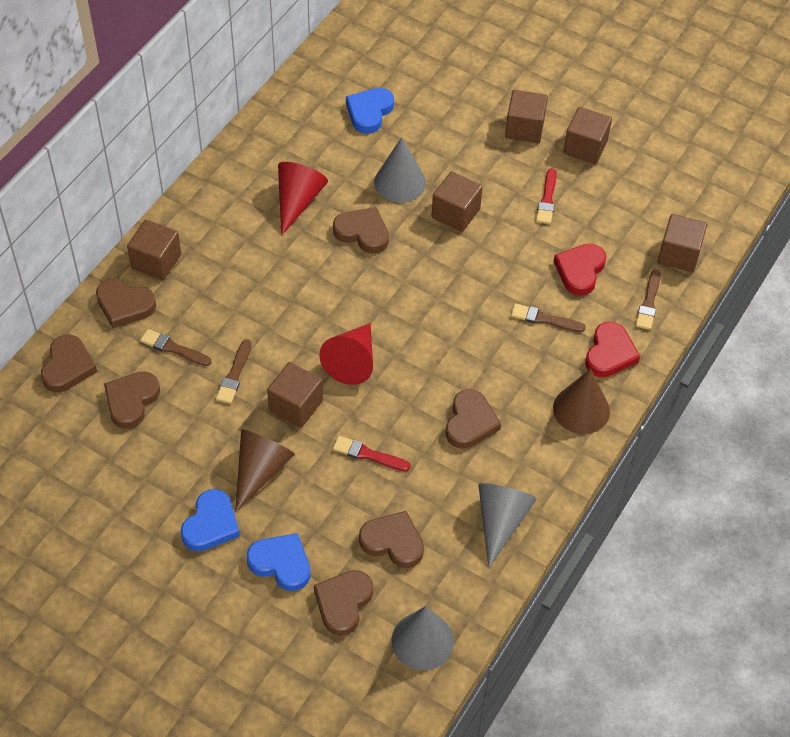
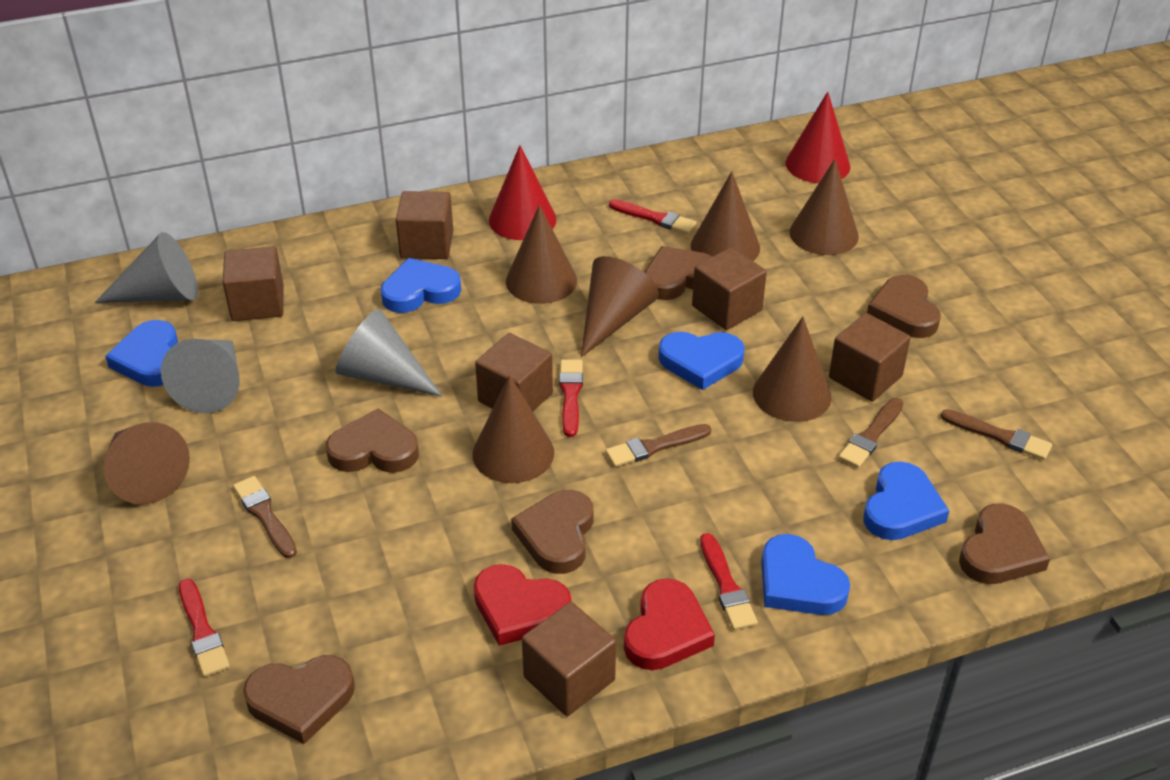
blue heart: 3 -> 5
brown cone: 2 -> 7
brown heart: 7 -> 6
red brush: 2 -> 4

